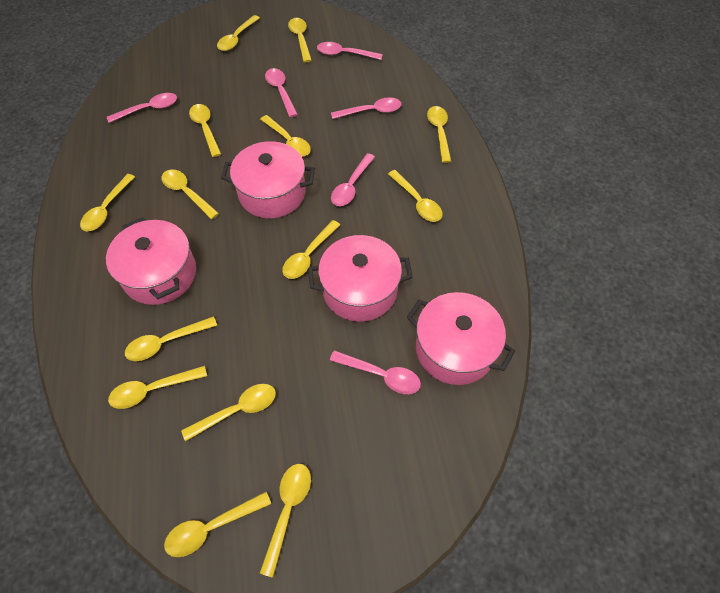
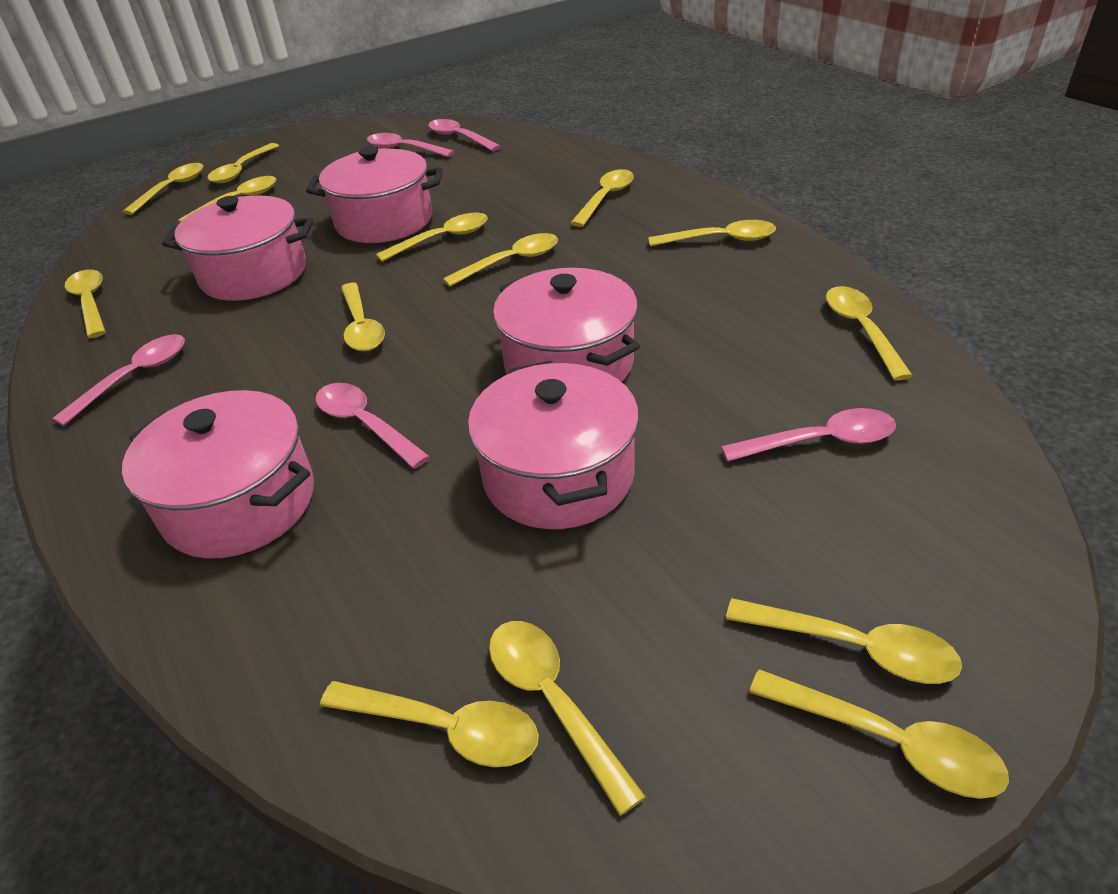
pink pot: 4 -> 5
pink spoon: 6 -> 5

